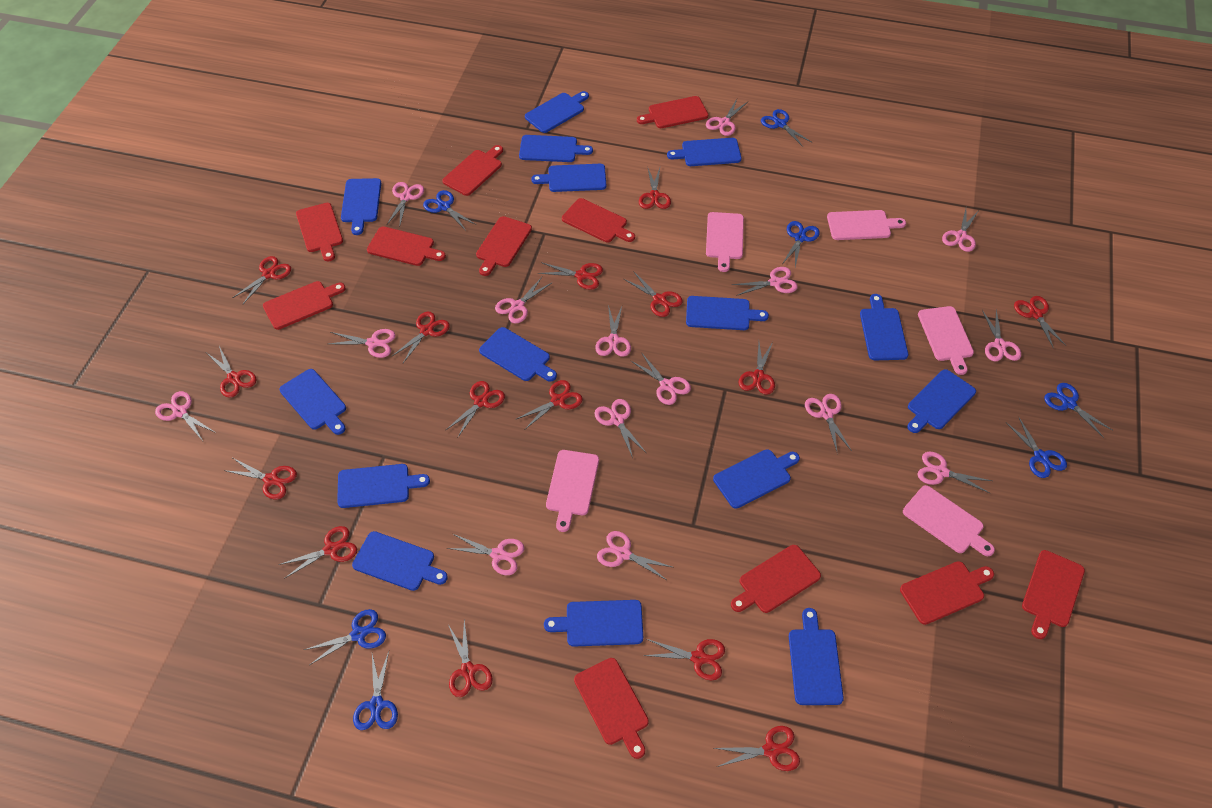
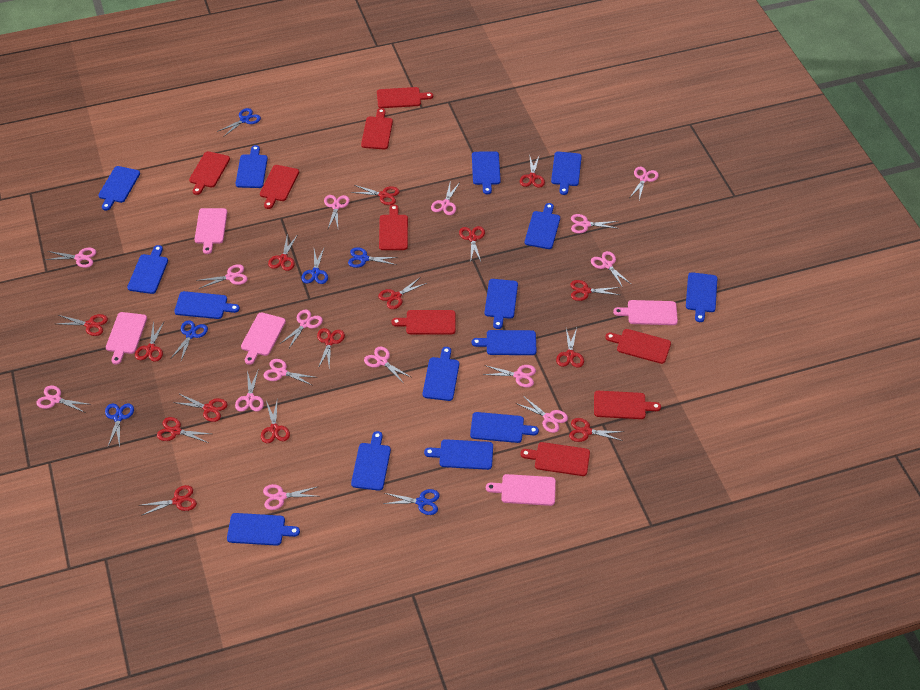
blue scissors: 7 -> 6
red cutting board: 11 -> 9

